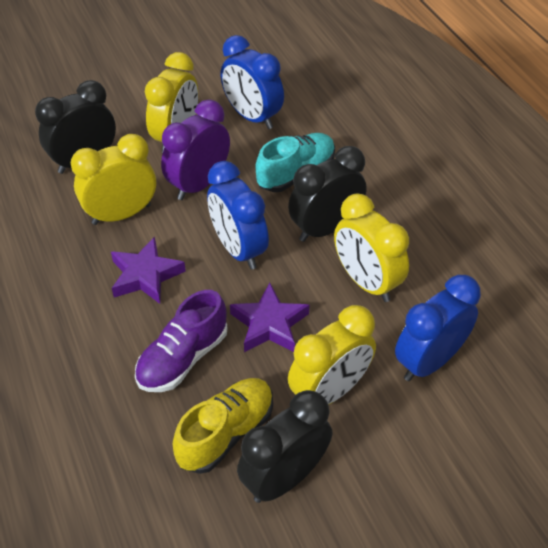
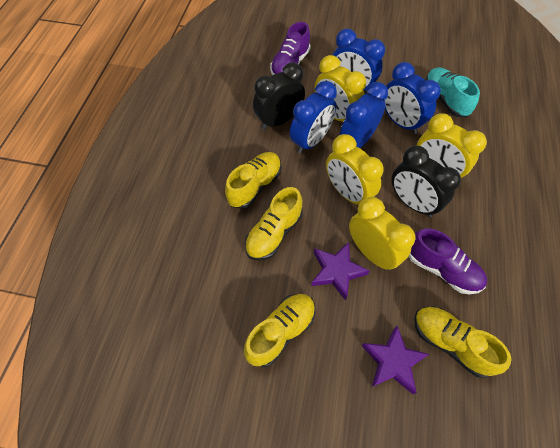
black clock: 3 -> 2
blue clock: 3 -> 4
purple clock: 1 -> 0
purple shoe: 1 -> 2
yellow shoe: 1 -> 4

